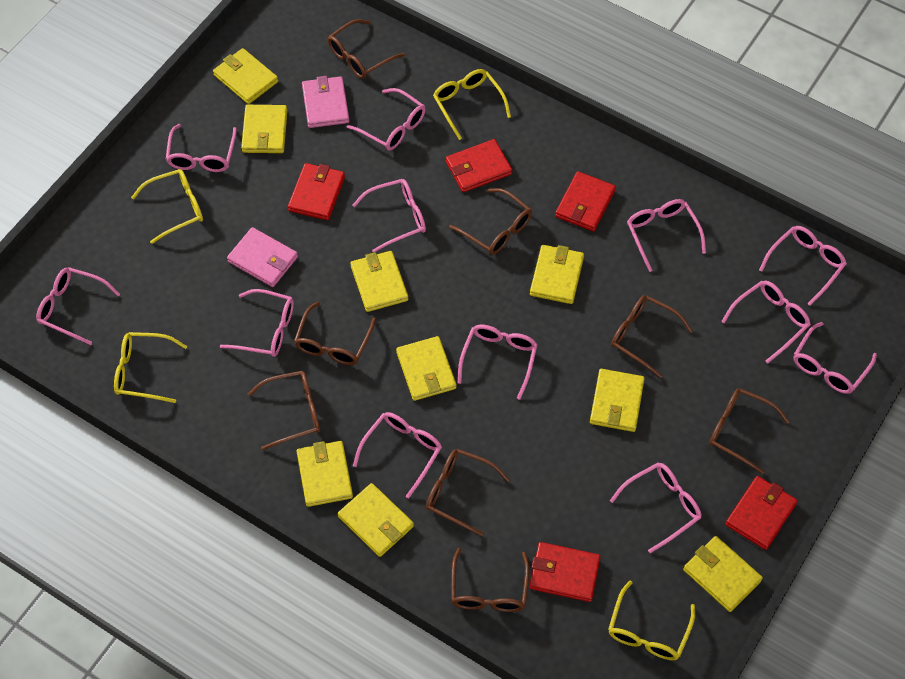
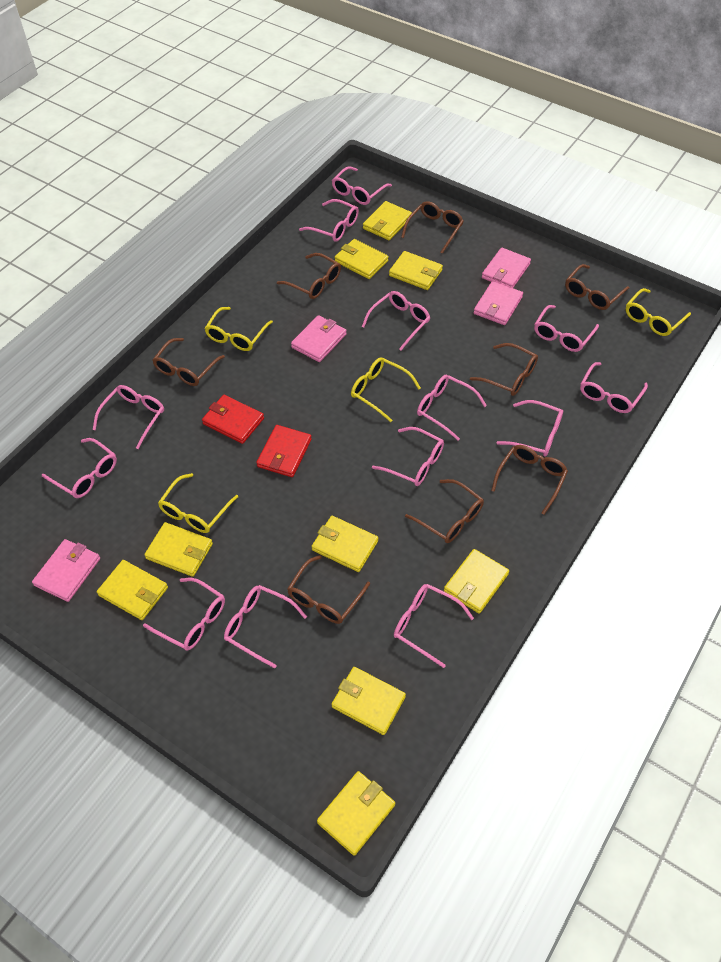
pink glasses: 12 -> 13
pink wallet: 2 -> 4
red wallet: 5 -> 2

